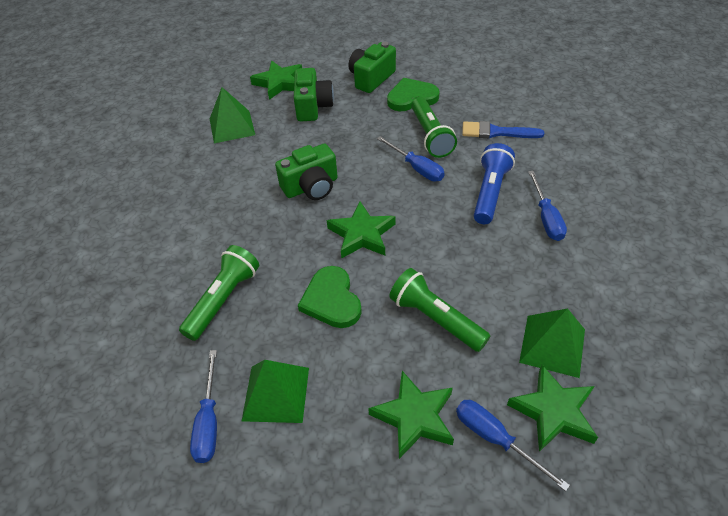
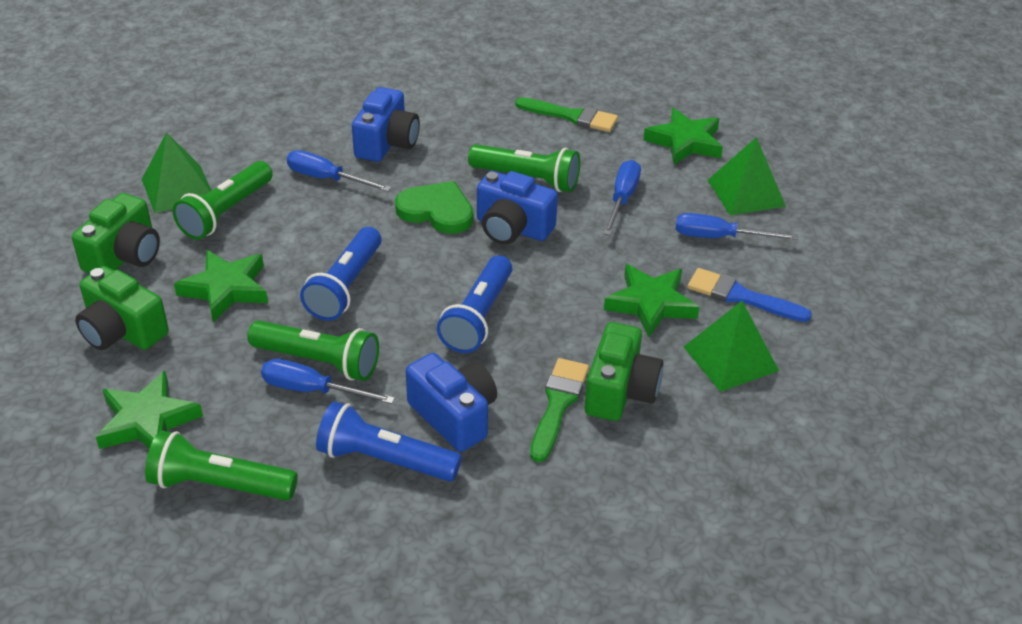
blue camera: 0 -> 3
blue flashlight: 1 -> 3
green brush: 0 -> 2
green flashlight: 3 -> 4
green heart: 2 -> 1

